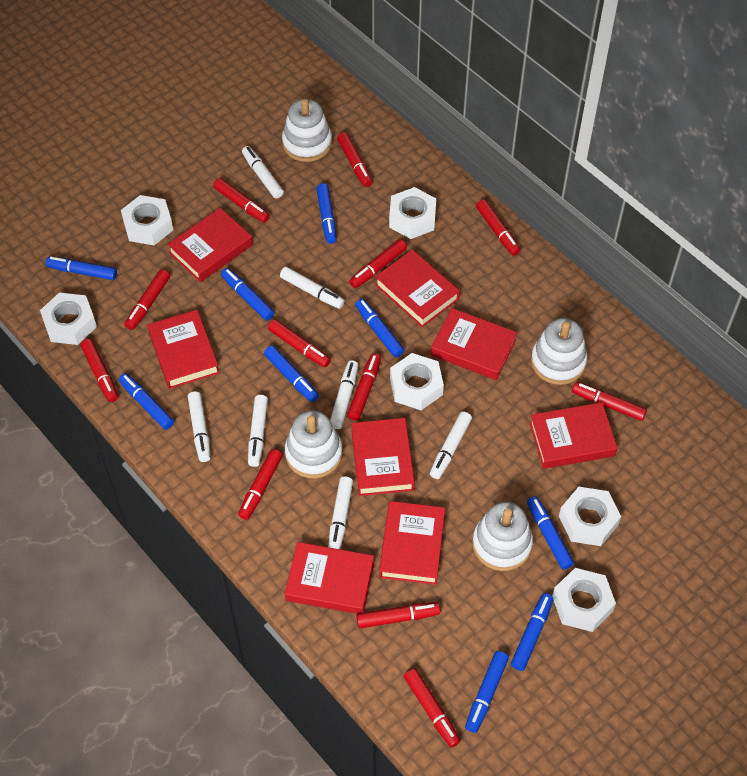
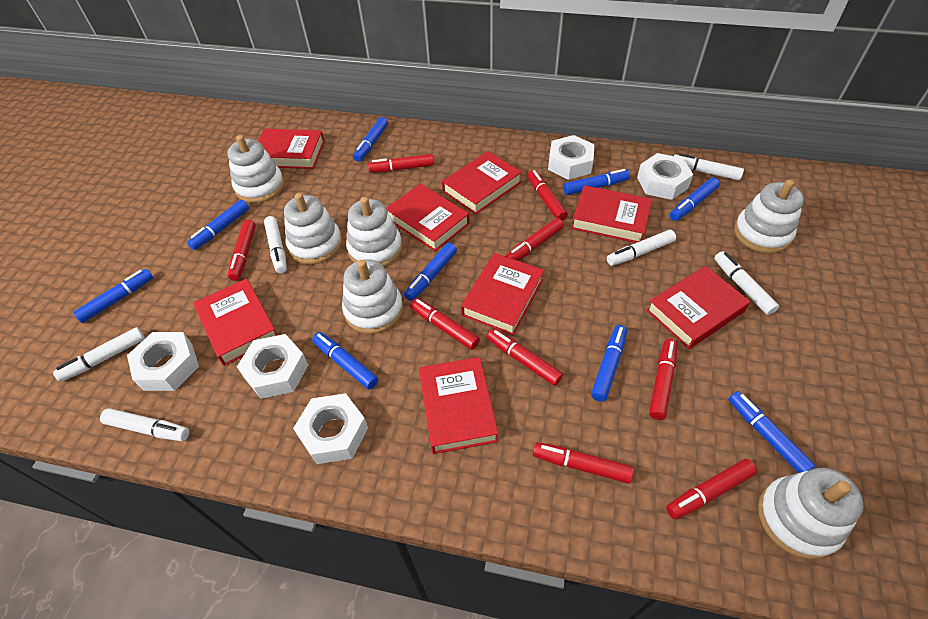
red marker: 12 -> 9
white marker: 7 -> 6
white nut: 6 -> 5
white stacking toy: 4 -> 6

